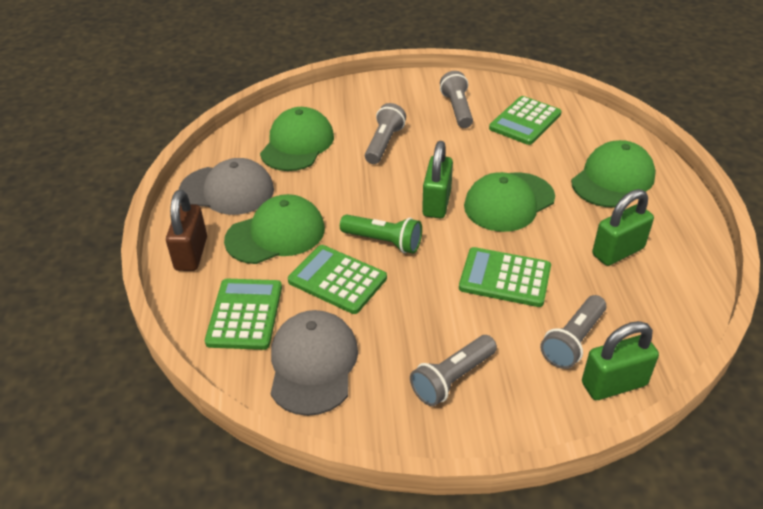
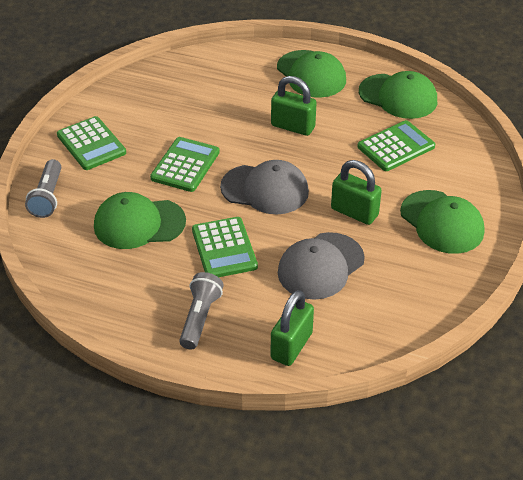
brown padlock: 1 -> 0
green flashlight: 1 -> 0
grey flashlight: 4 -> 2

